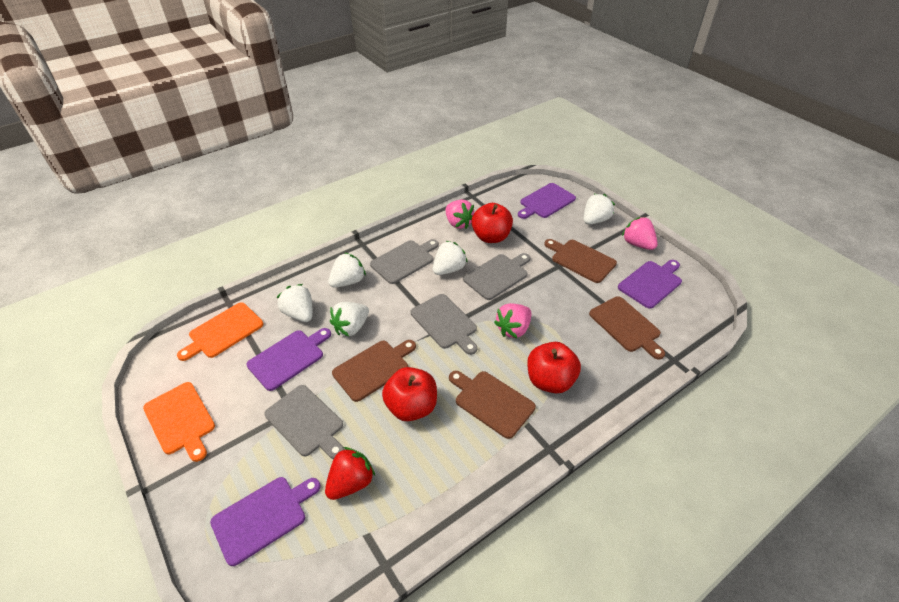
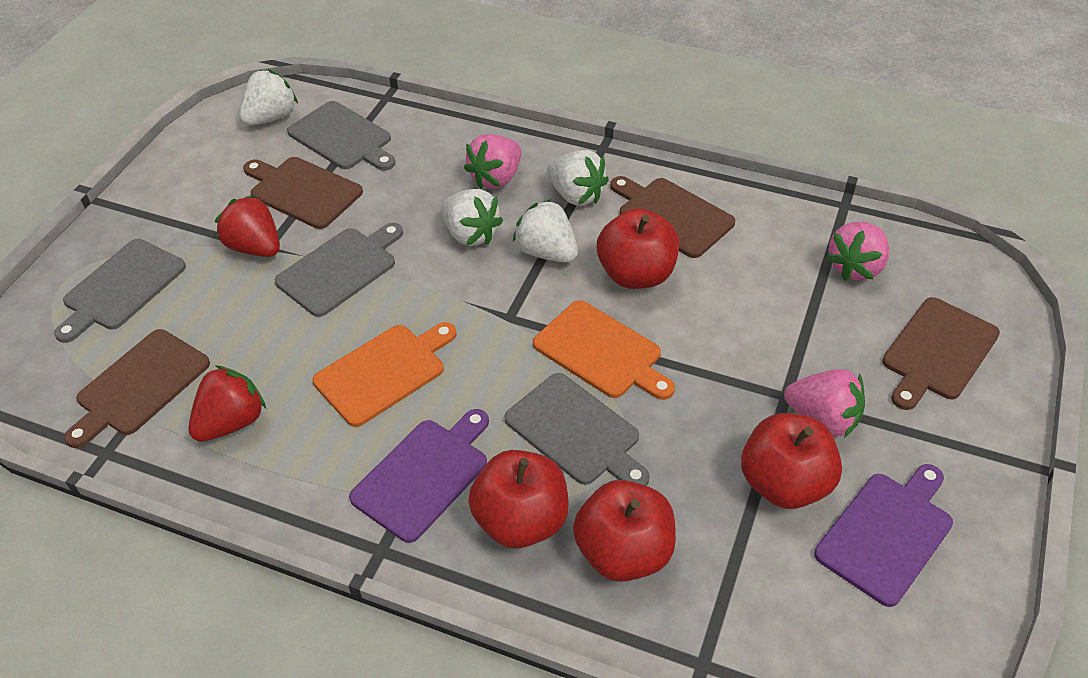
purple cutting board: 4 -> 2
red apple: 3 -> 4
red strawberry: 1 -> 2
white strawberry: 5 -> 4

